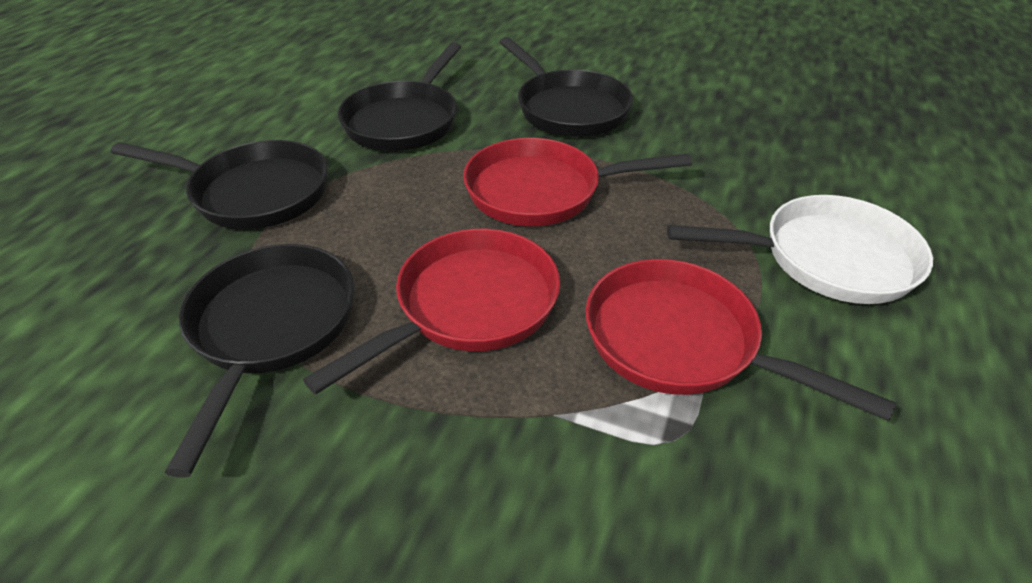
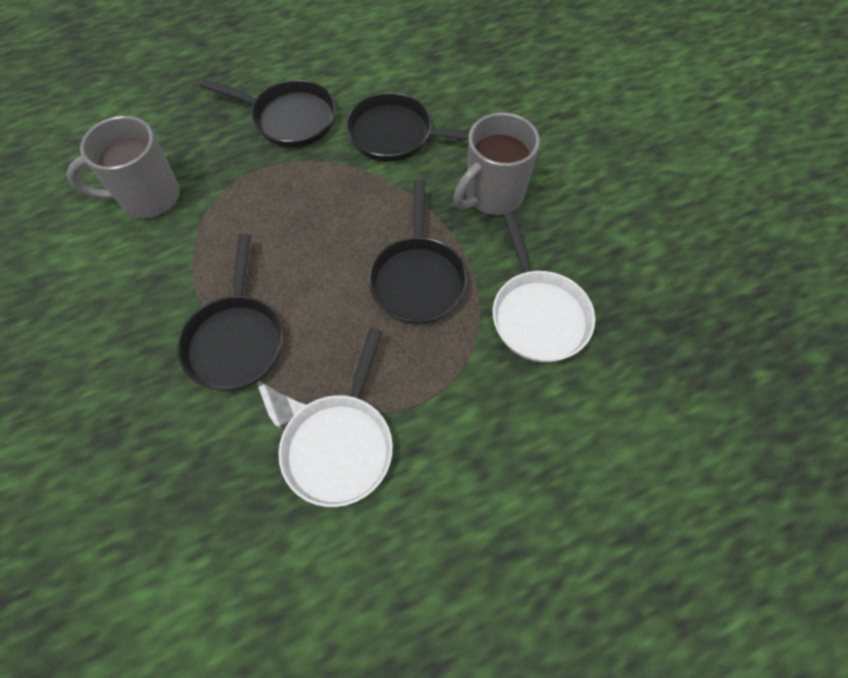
grey mug: 0 -> 2
red pan: 3 -> 0
white pan: 1 -> 2

